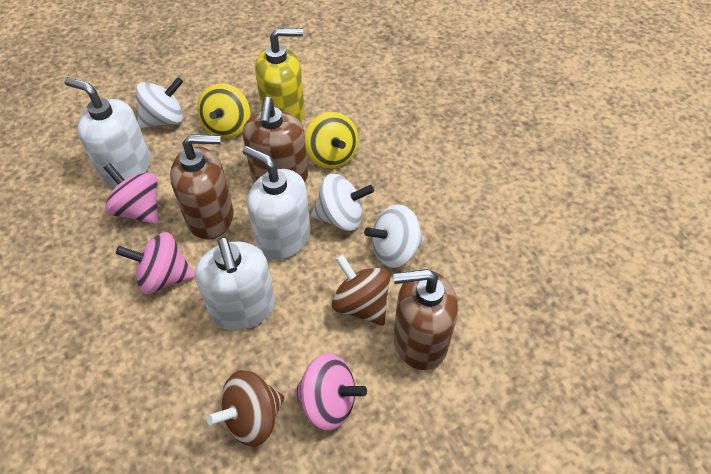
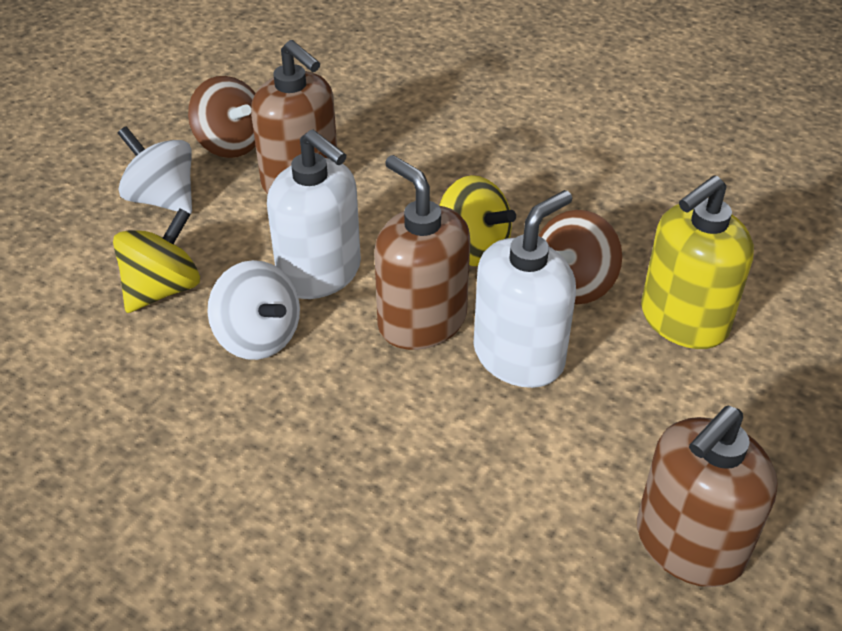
pink spinning top: 3 -> 0
white soap dispenser: 3 -> 2
white spinning top: 3 -> 2

